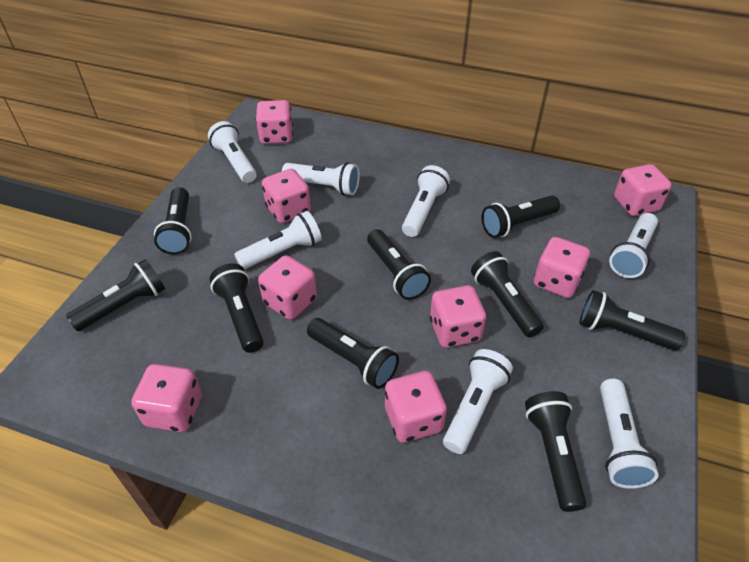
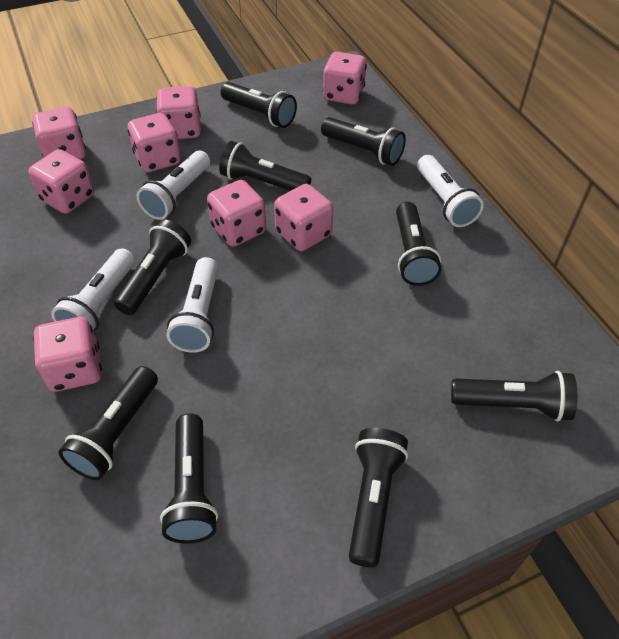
white flashlight: 7 -> 4

